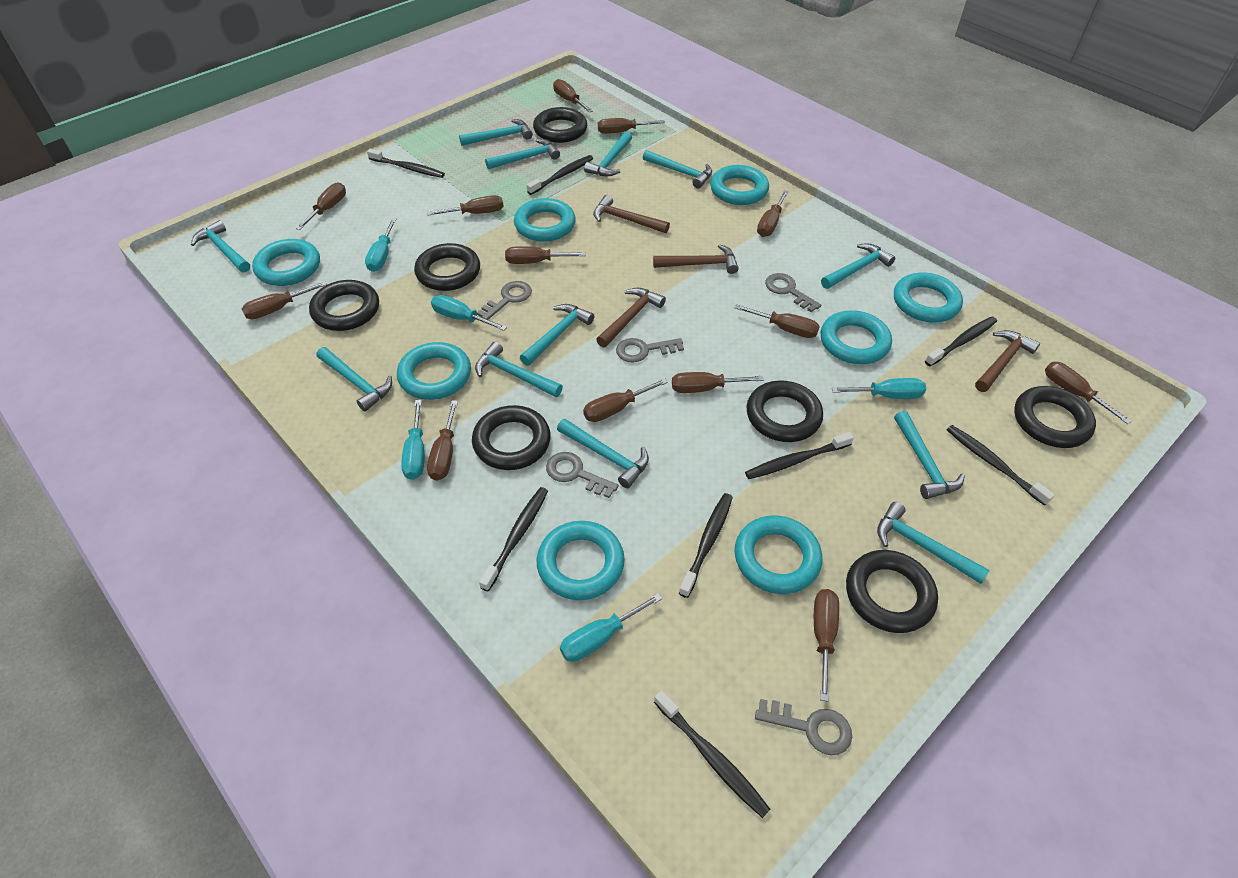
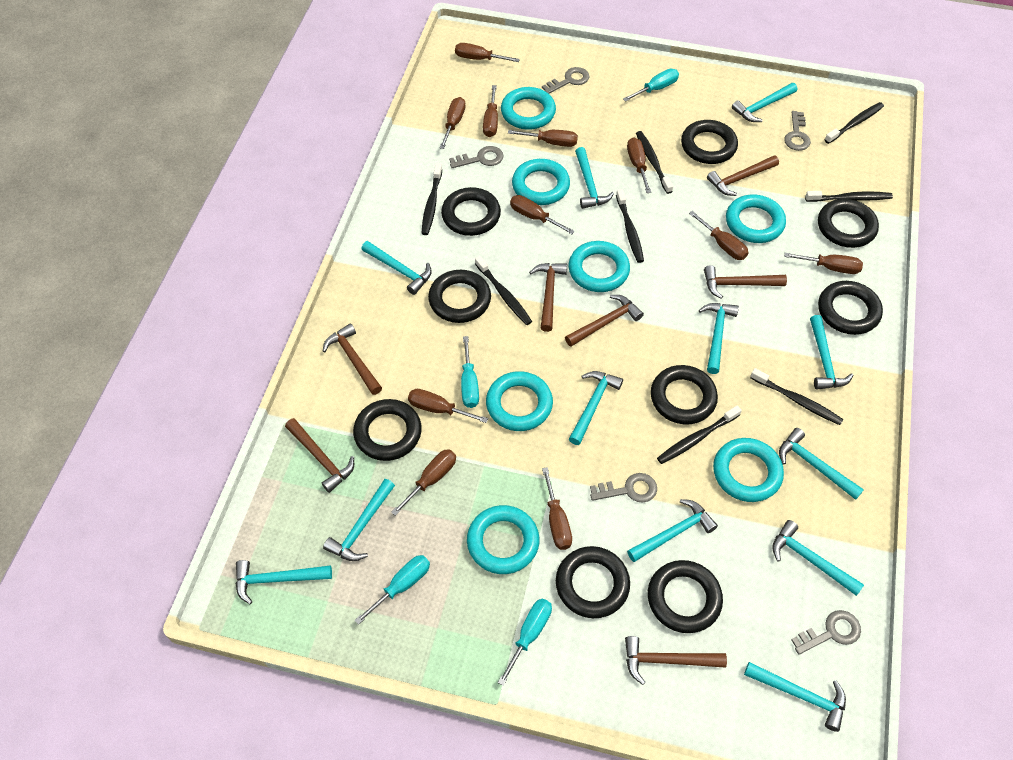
black ring: 7 -> 9
brown hammer: 4 -> 7
brown screwdriver: 13 -> 11
turquoise ring: 8 -> 7
turquoise screwdriver: 5 -> 4

